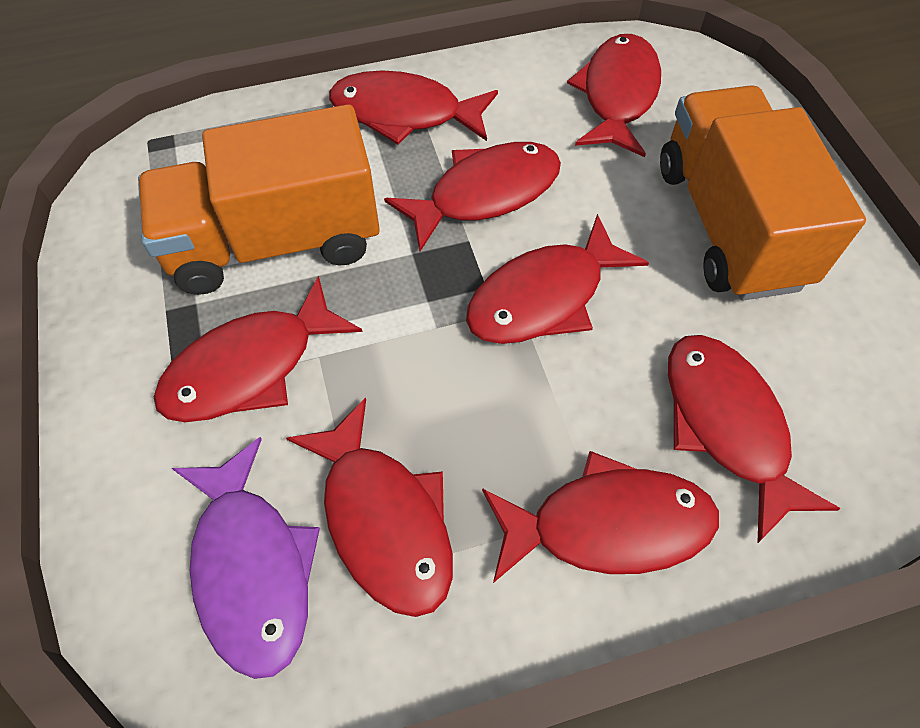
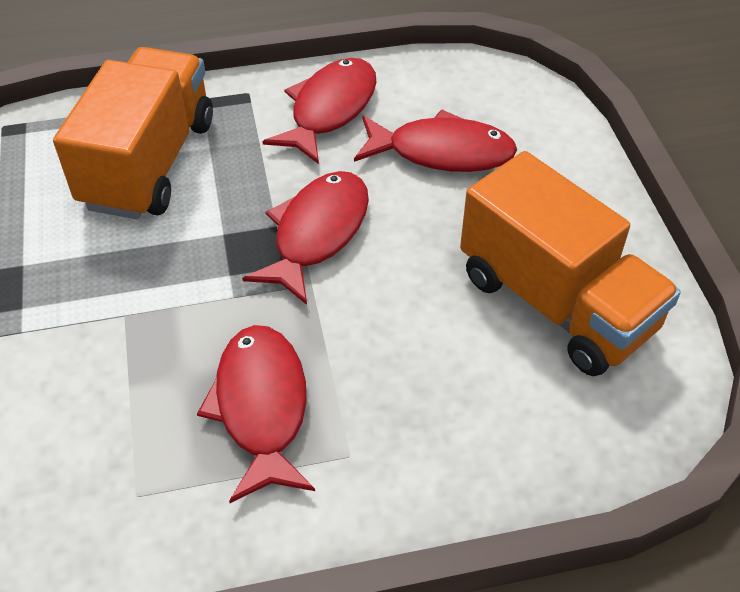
purple fish: 1 -> 0
red fish: 8 -> 4

